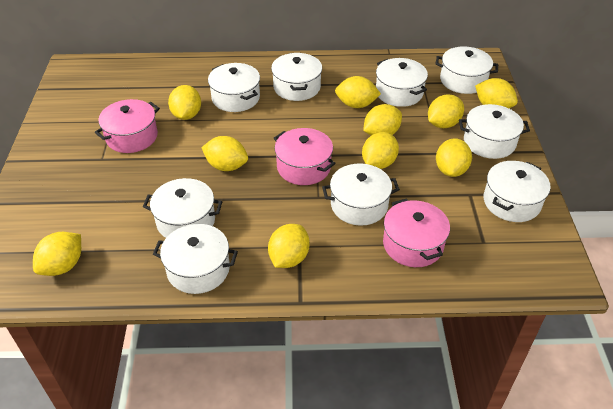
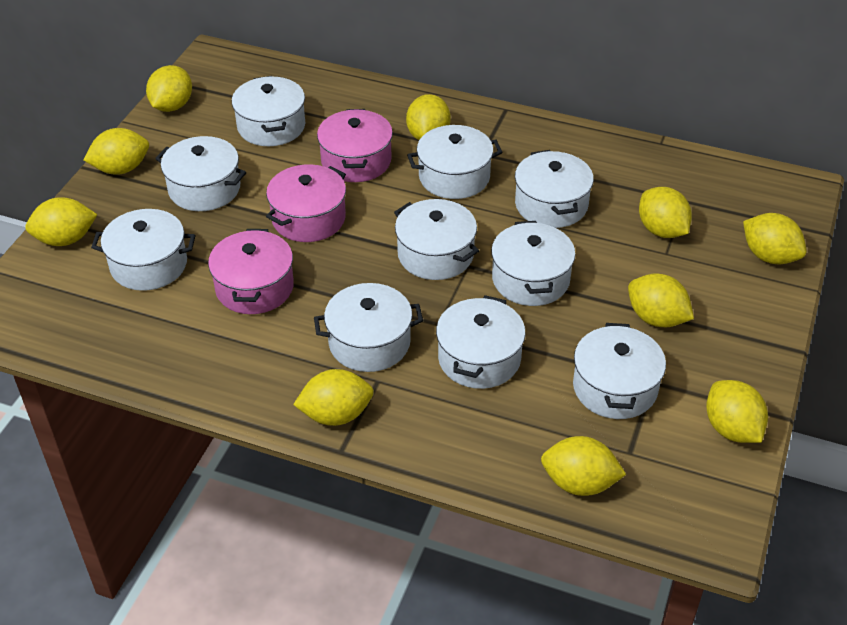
white pot: 9 -> 10

